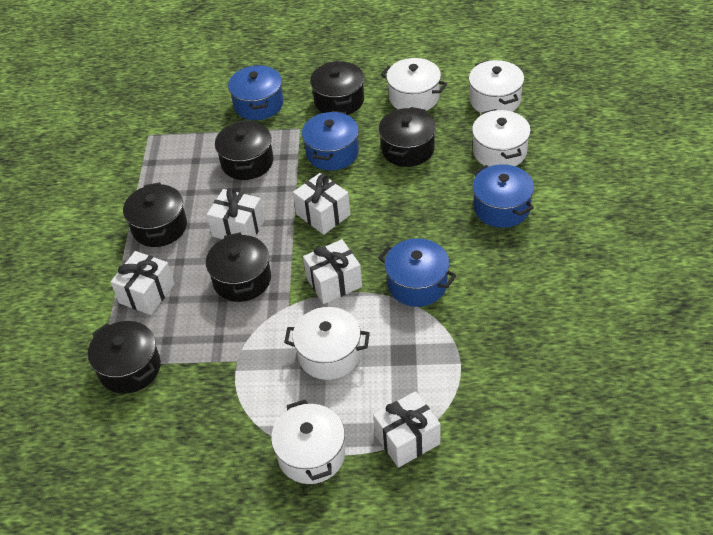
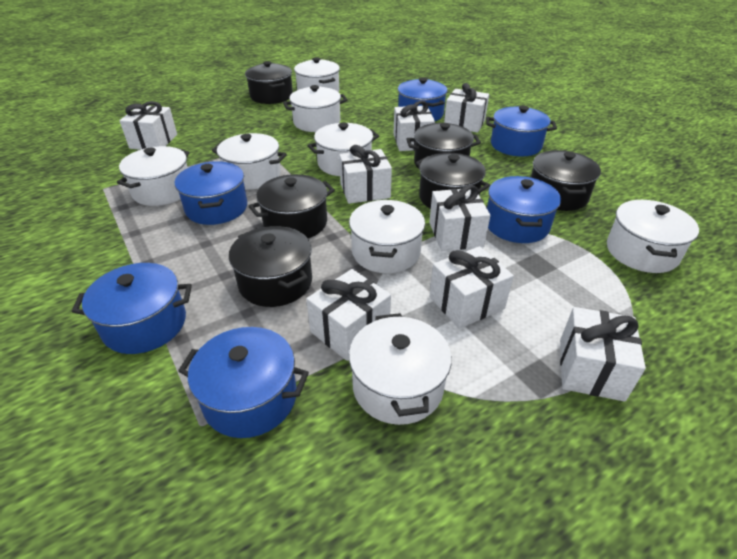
blue pot: 4 -> 6
white gift: 5 -> 8
white pot: 5 -> 8

